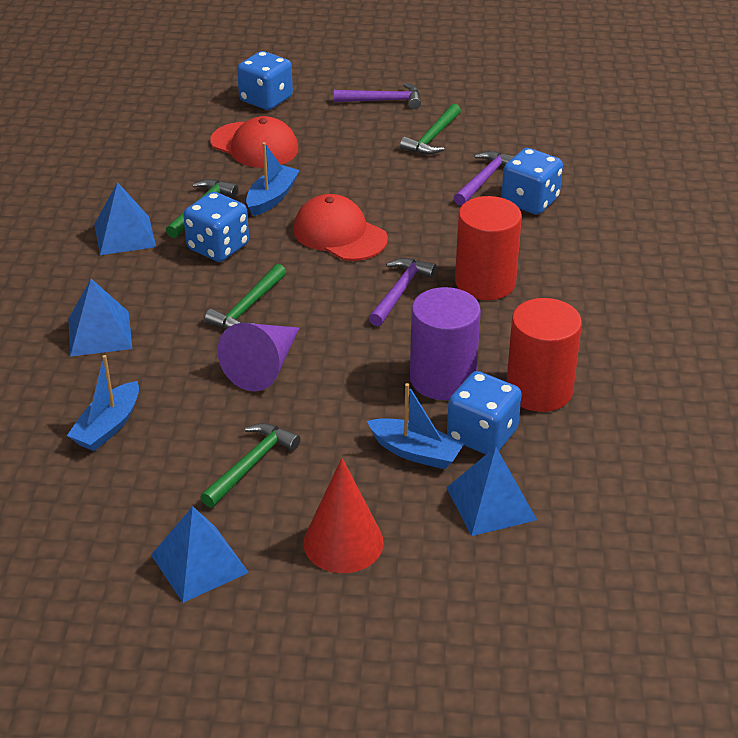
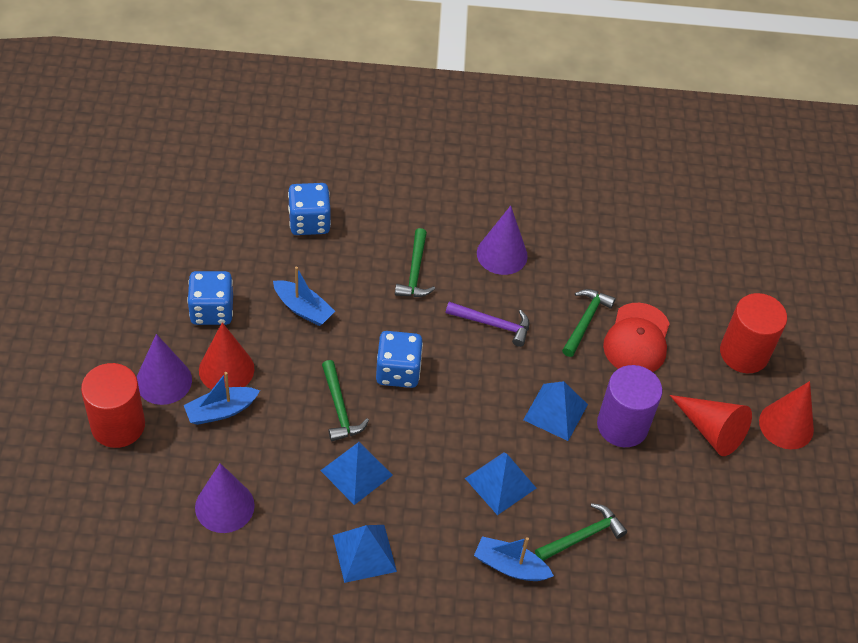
blue dice: 4 -> 3
purple cone: 1 -> 3
purple hammer: 3 -> 1
red cap: 2 -> 1
red cone: 1 -> 3

